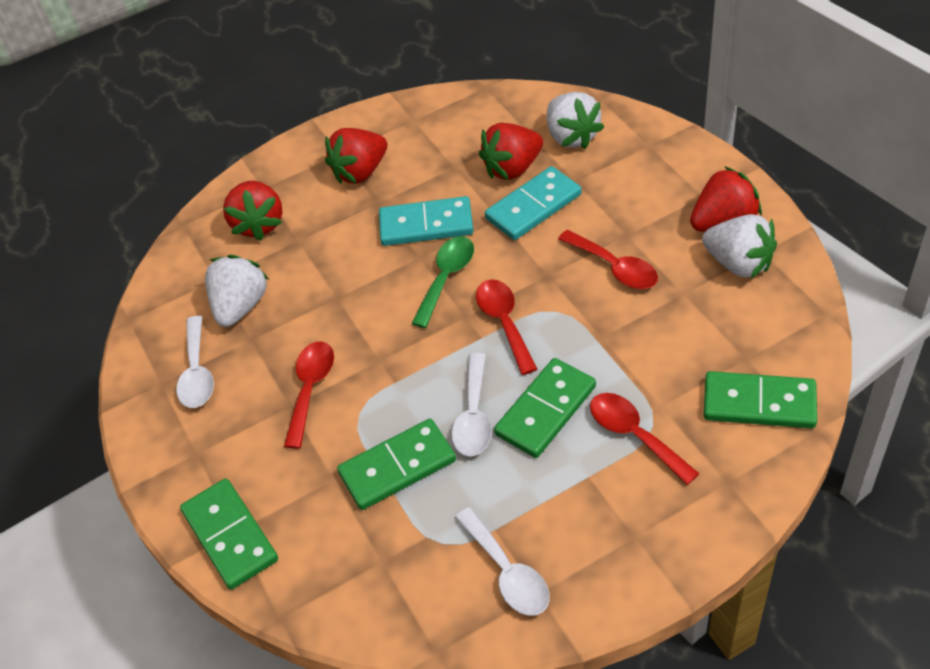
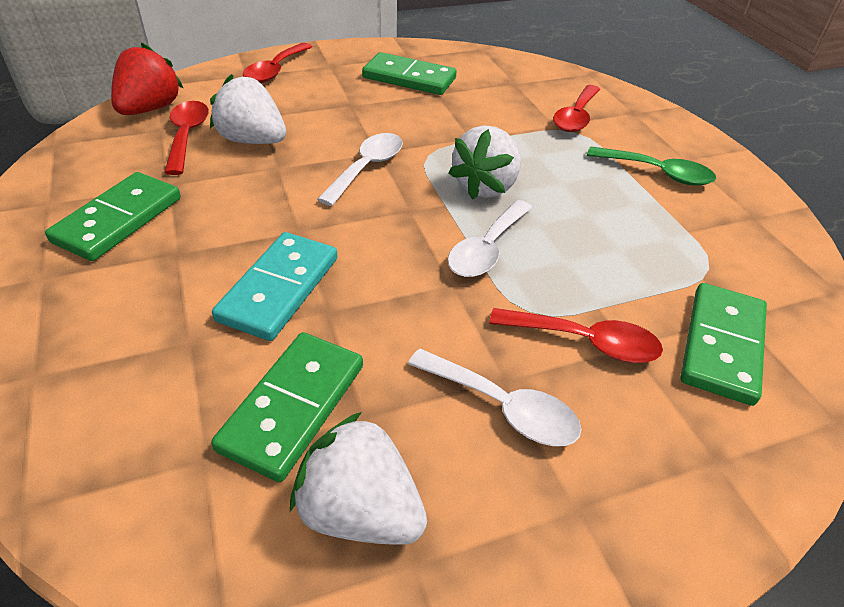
red strawberry: 4 -> 1
turquoise domino: 2 -> 1

